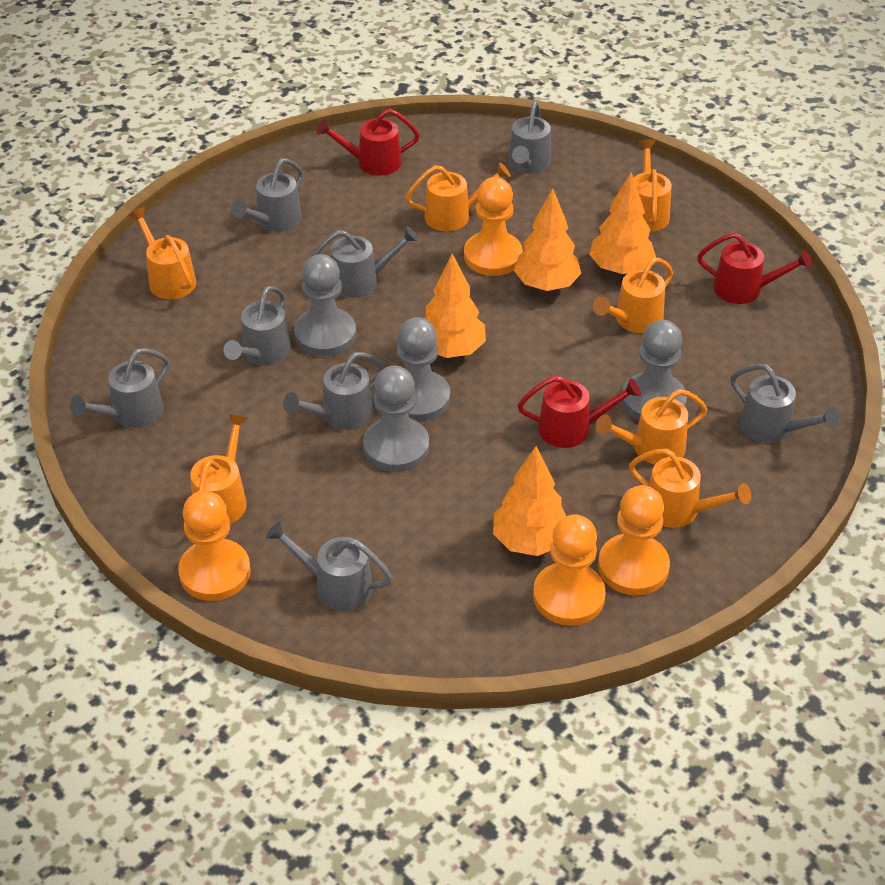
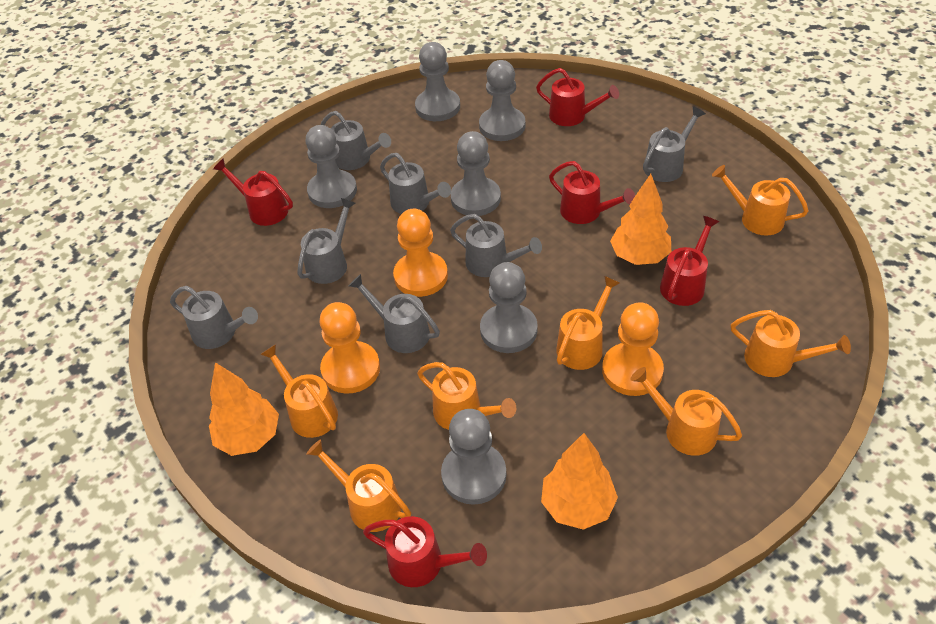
grey pawn: 4 -> 6
grey watering can: 8 -> 7
orange pawn: 4 -> 3
orange tree: 4 -> 3
red watering can: 3 -> 5

